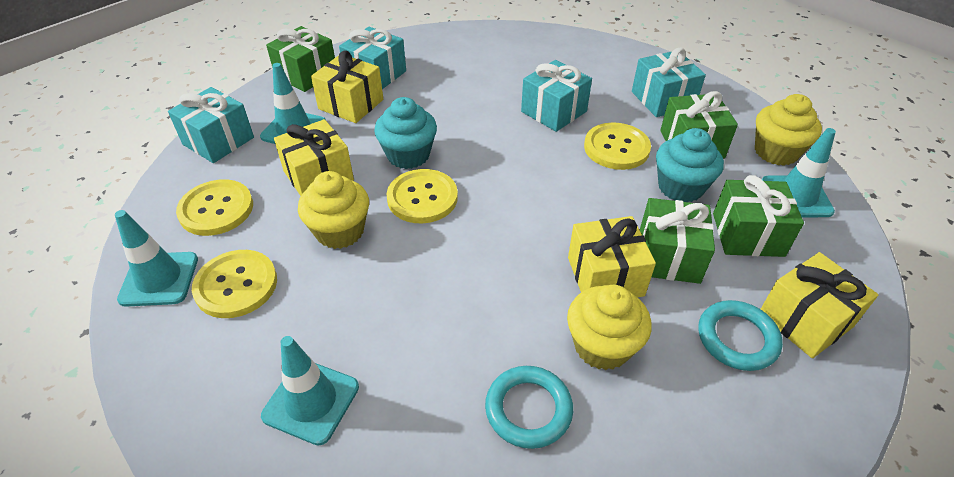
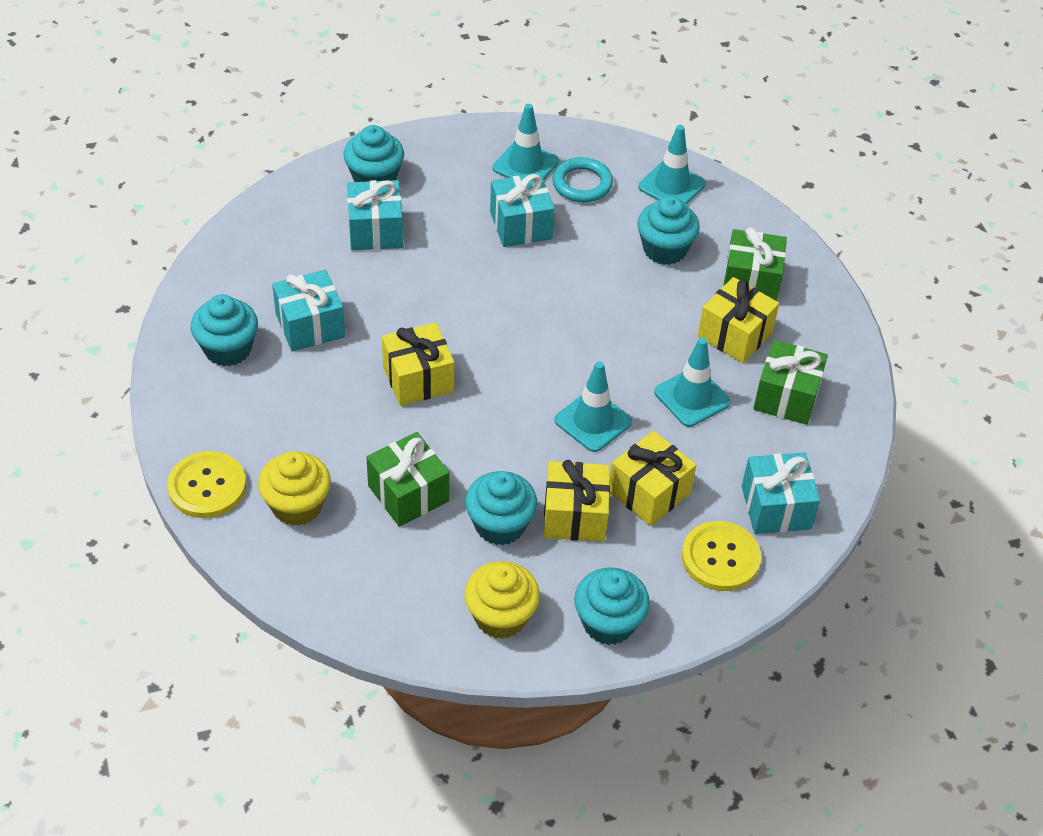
green gift: 4 -> 3
turquoise cupcake: 2 -> 5
turquoise ring: 2 -> 1
yellow button: 4 -> 2
yellow cupcake: 3 -> 2

